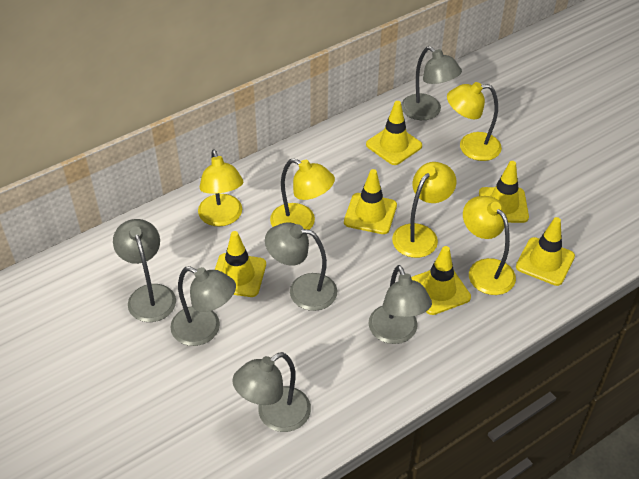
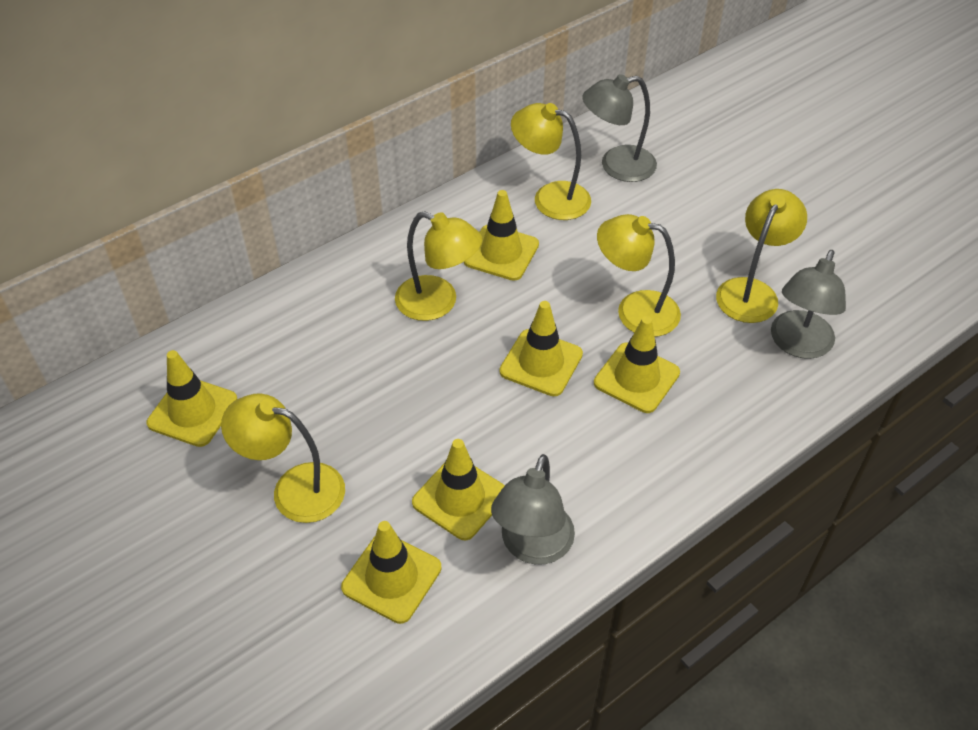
grey lamp: 6 -> 3

